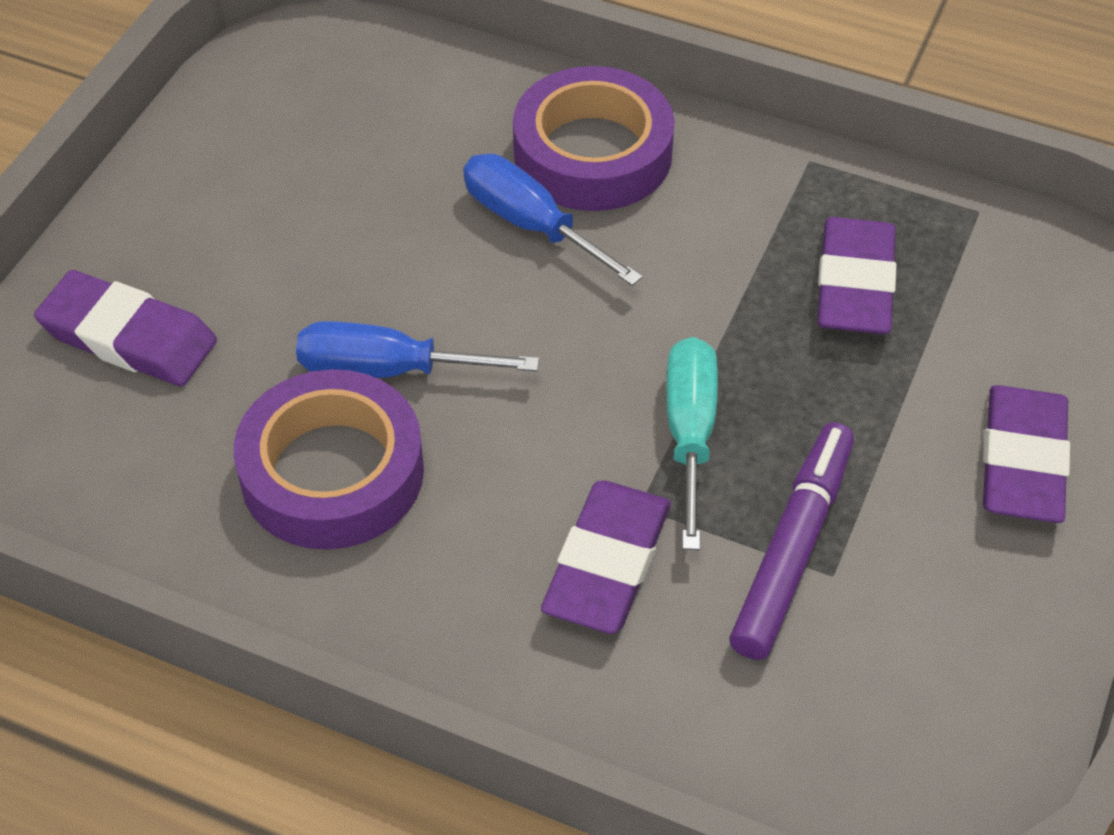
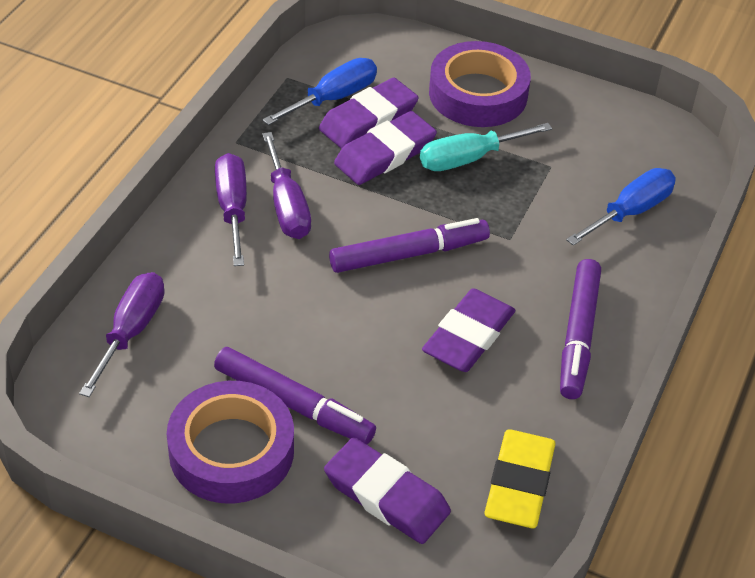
purple marker: 1 -> 3
purple screwdriver: 0 -> 3
yellow eraser: 0 -> 1

